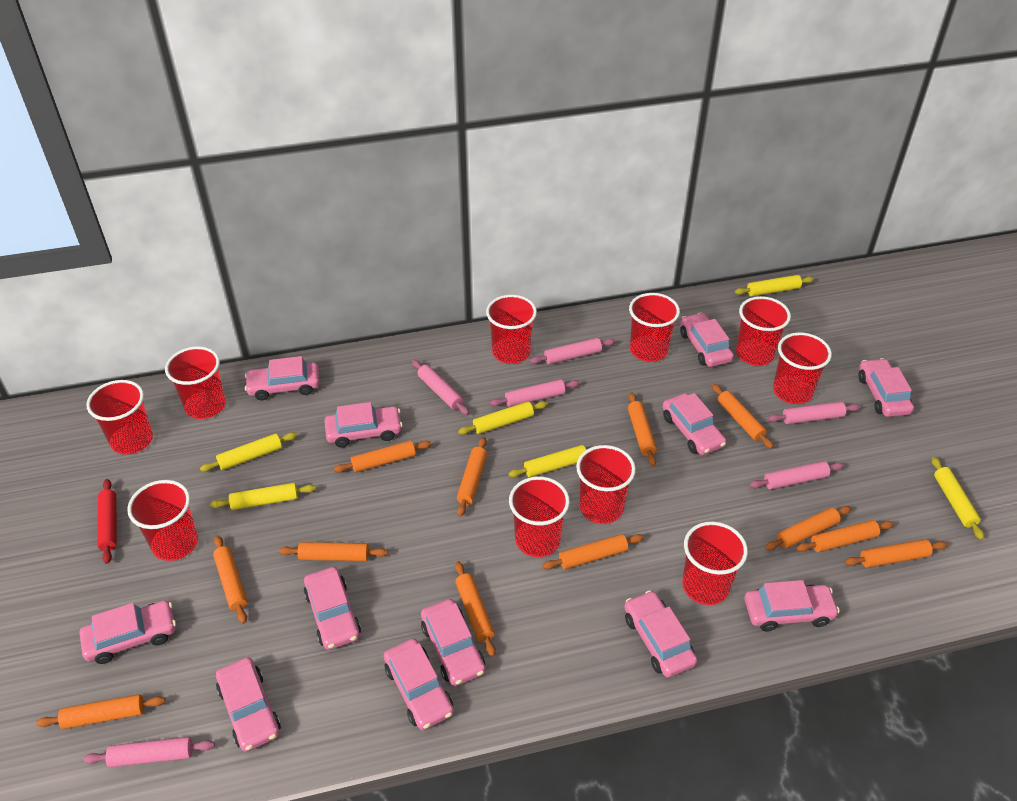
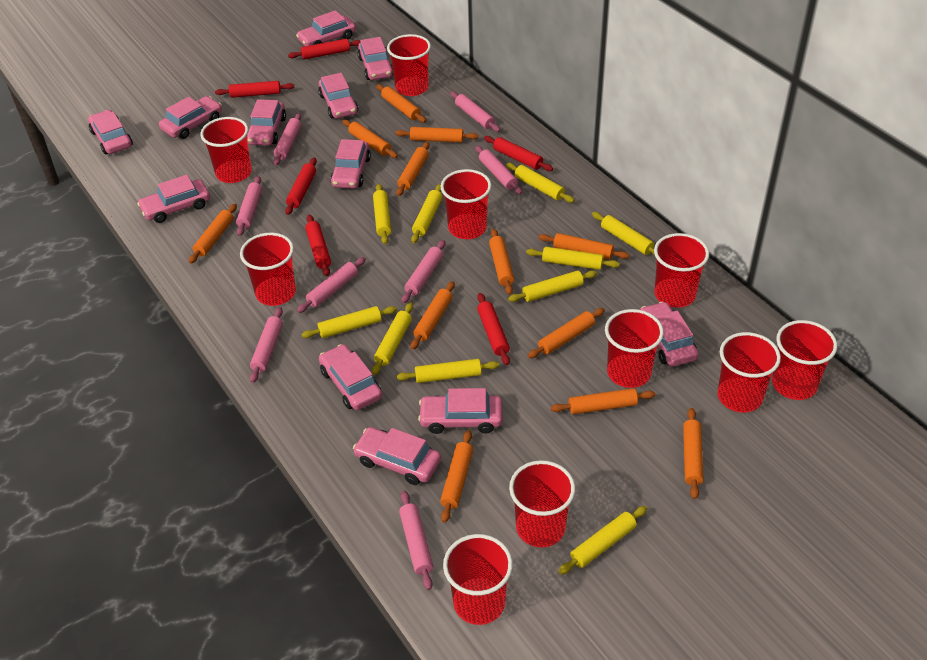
pink rolling pin: 6 -> 8
red rolling pin: 1 -> 6
yellow rolling pin: 6 -> 10

